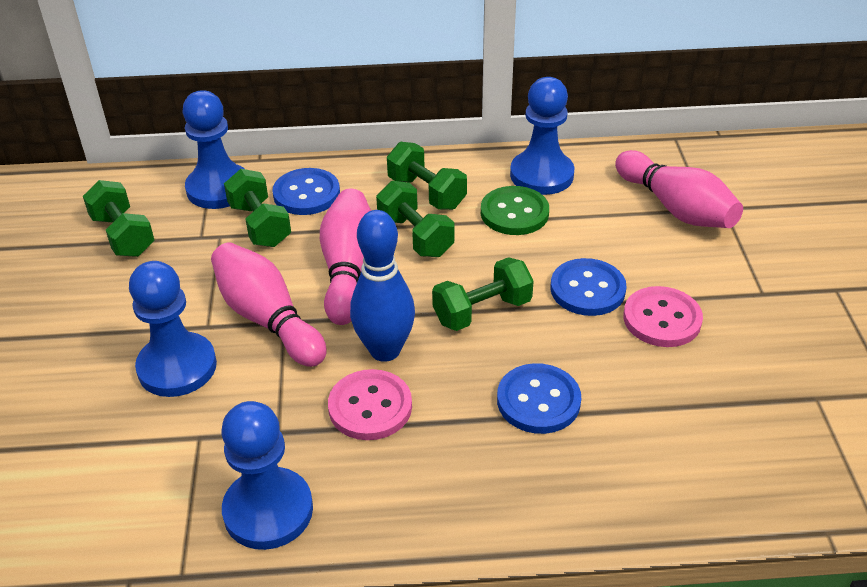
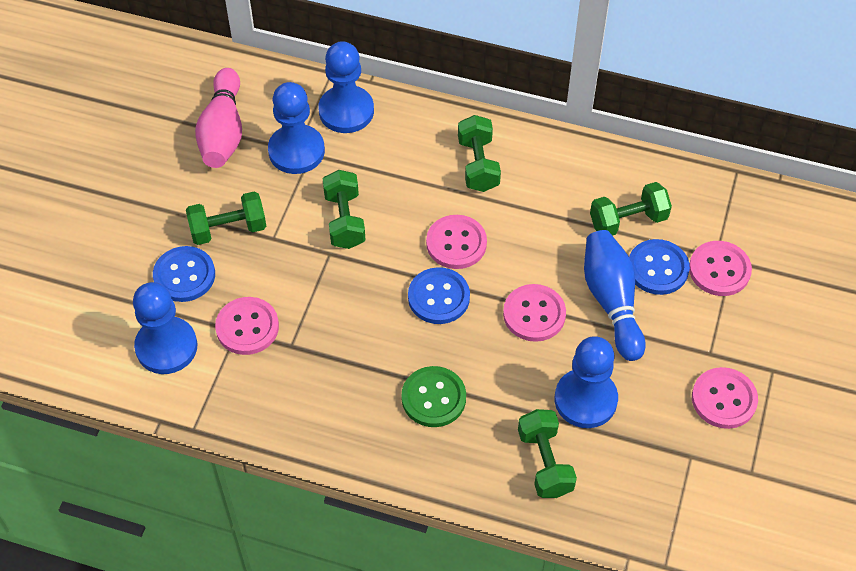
pink bowling pin: 3 -> 1
pink button: 2 -> 5

